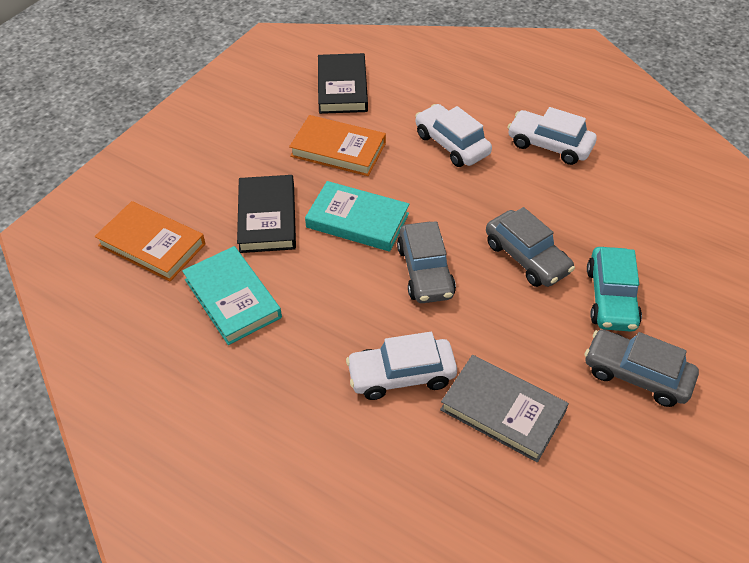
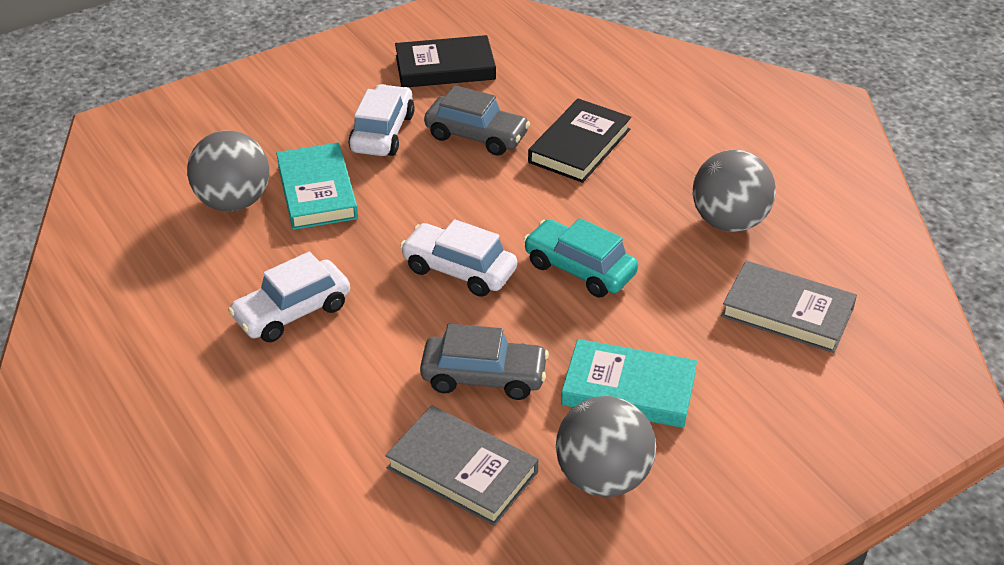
grey ball: 0 -> 3
grey book: 1 -> 2
grey car: 3 -> 2
orange book: 2 -> 0

